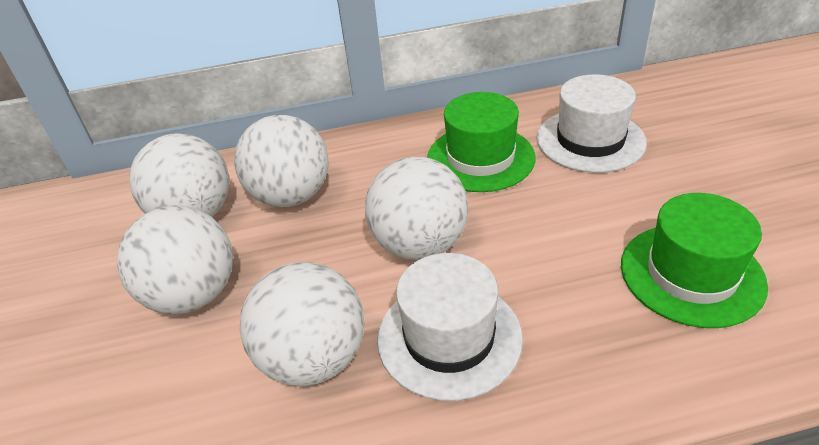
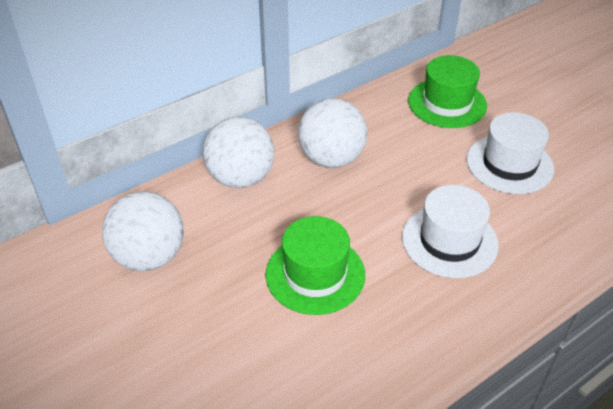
white ball: 5 -> 3

